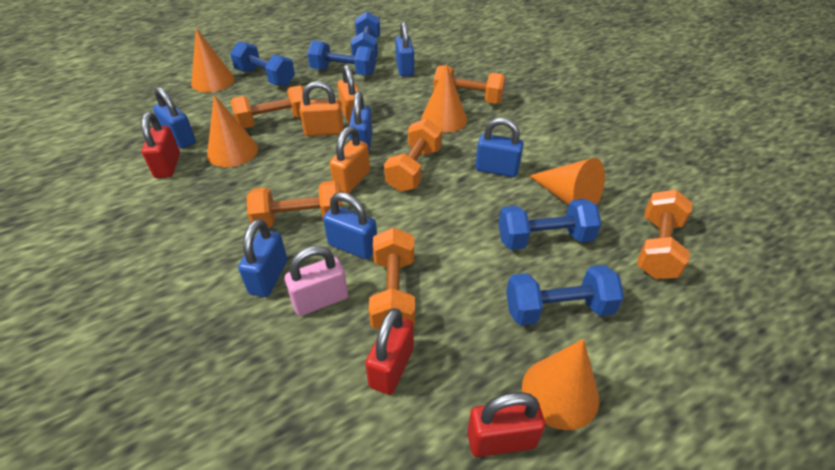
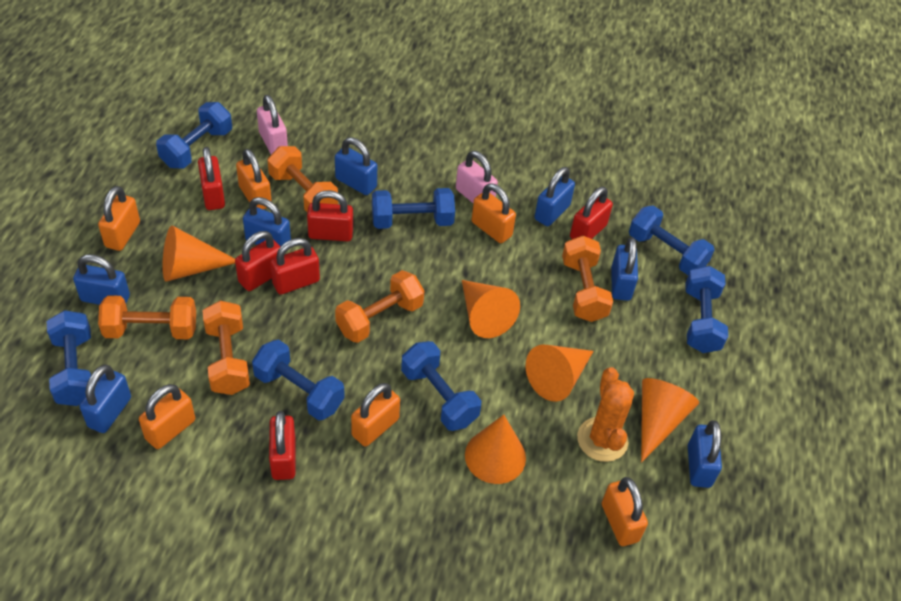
blue dumbbell: 5 -> 7
blue padlock: 6 -> 7
orange cactus: 0 -> 1
orange dumbbell: 6 -> 5
orange padlock: 3 -> 6
pink padlock: 1 -> 2
red padlock: 3 -> 6

